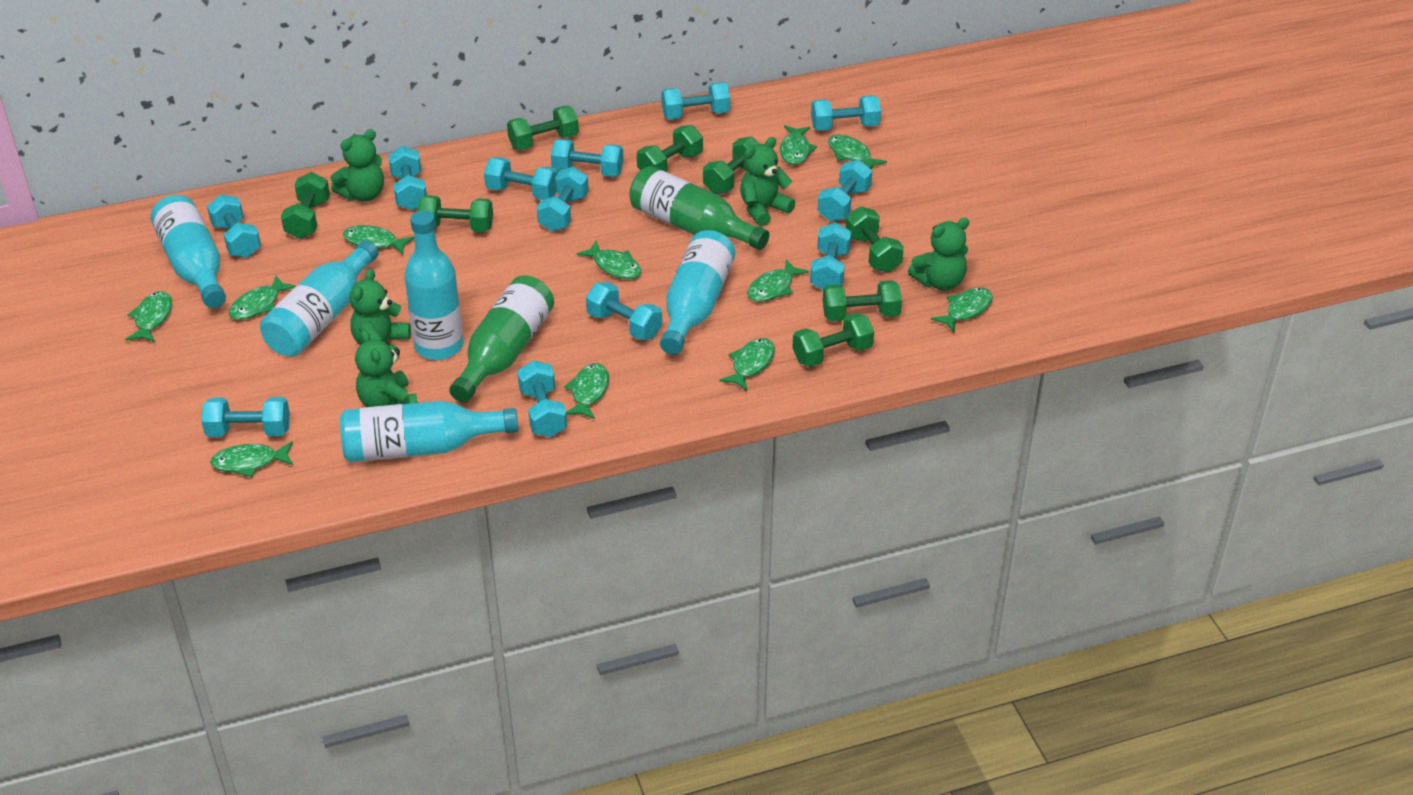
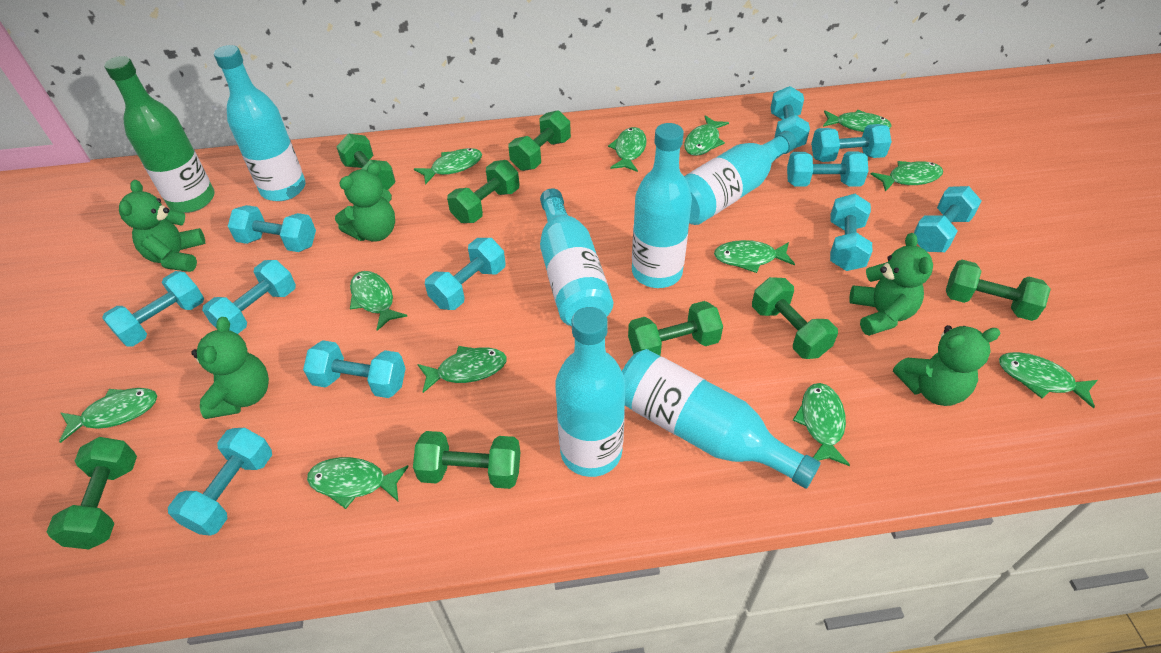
green bottle: 2 -> 1
green fish: 11 -> 12
turquoise bottle: 5 -> 6
turquoise dumbbell: 12 -> 11

